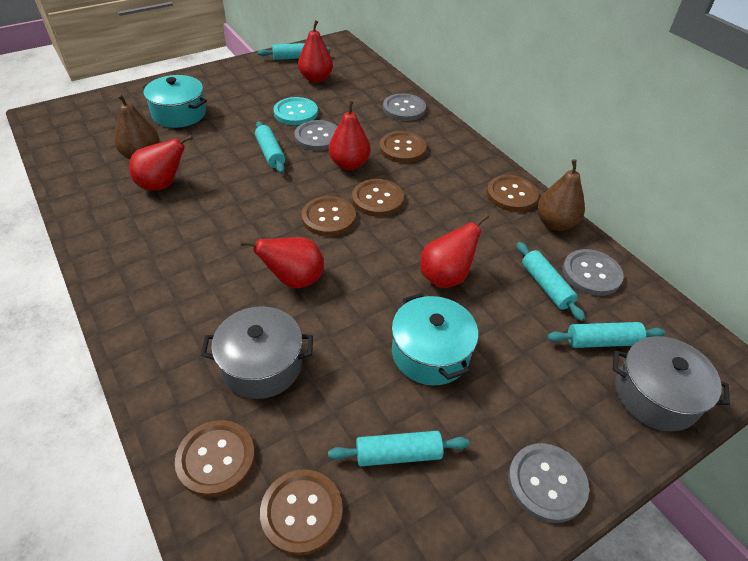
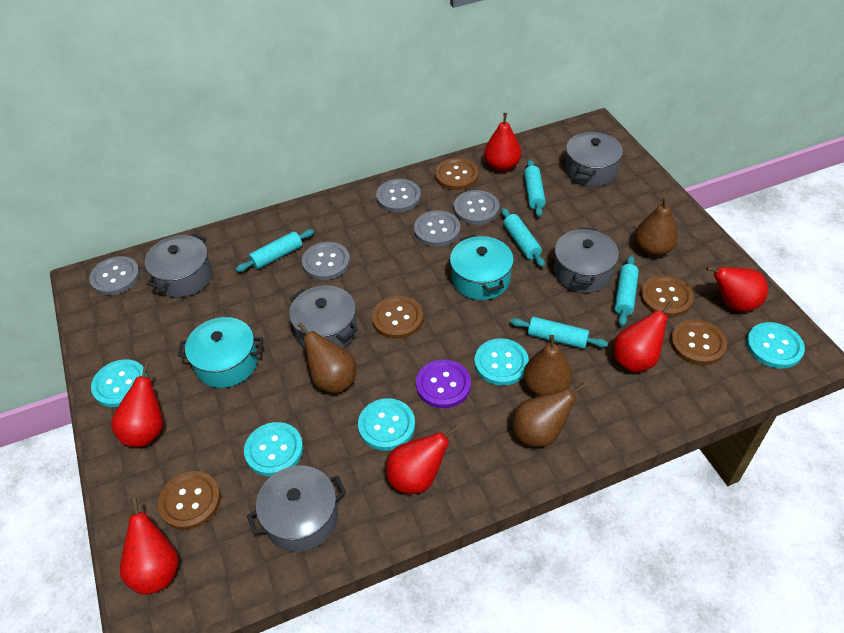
brown button: 6 -> 5
brown pear: 2 -> 4
grey button: 4 -> 5
grey pot: 2 -> 5
purple button: 0 -> 1
red pear: 5 -> 6
turquoise button: 1 -> 5

